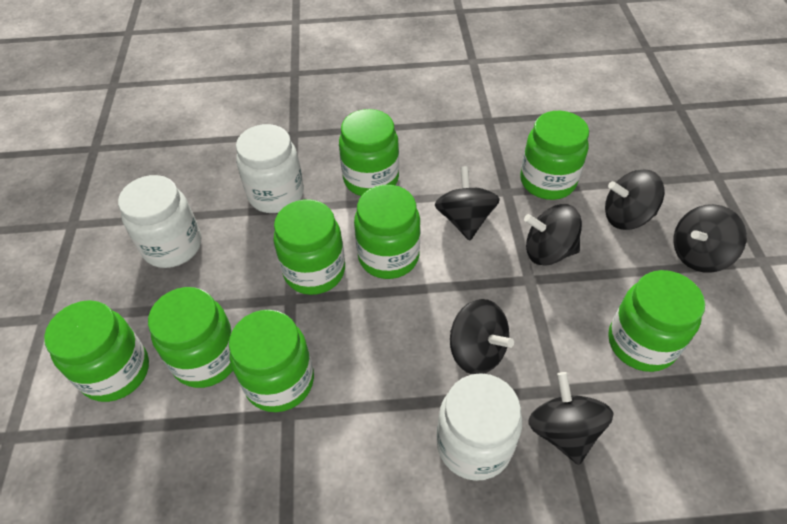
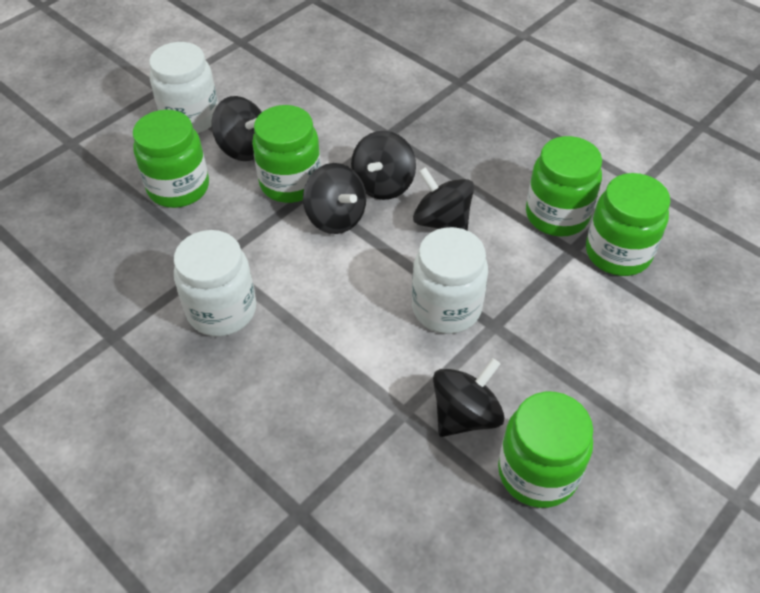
black spinning top: 6 -> 5
green jar: 8 -> 5

